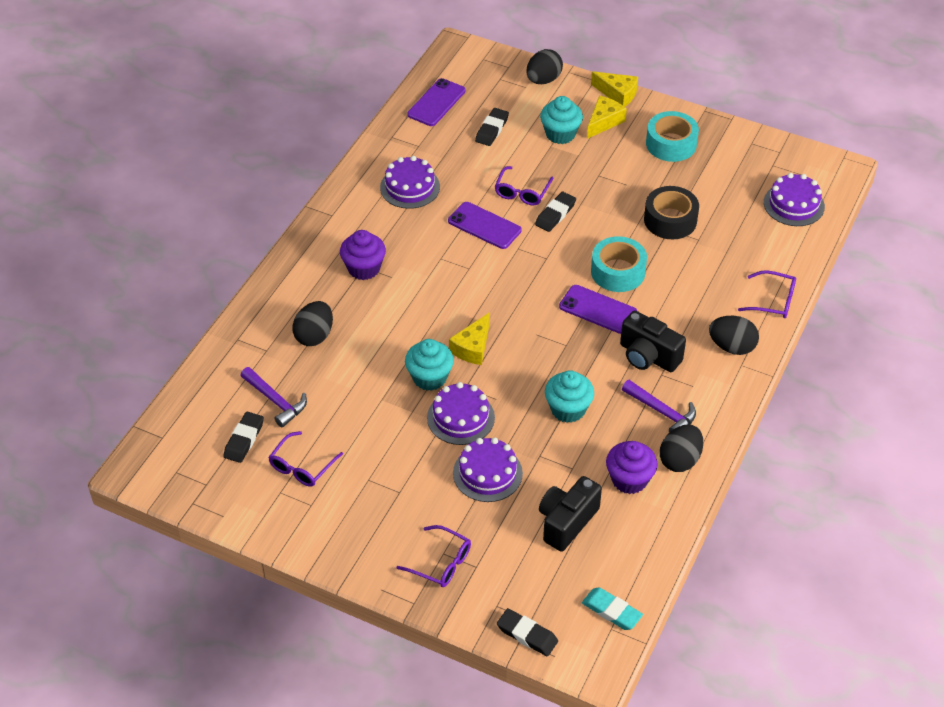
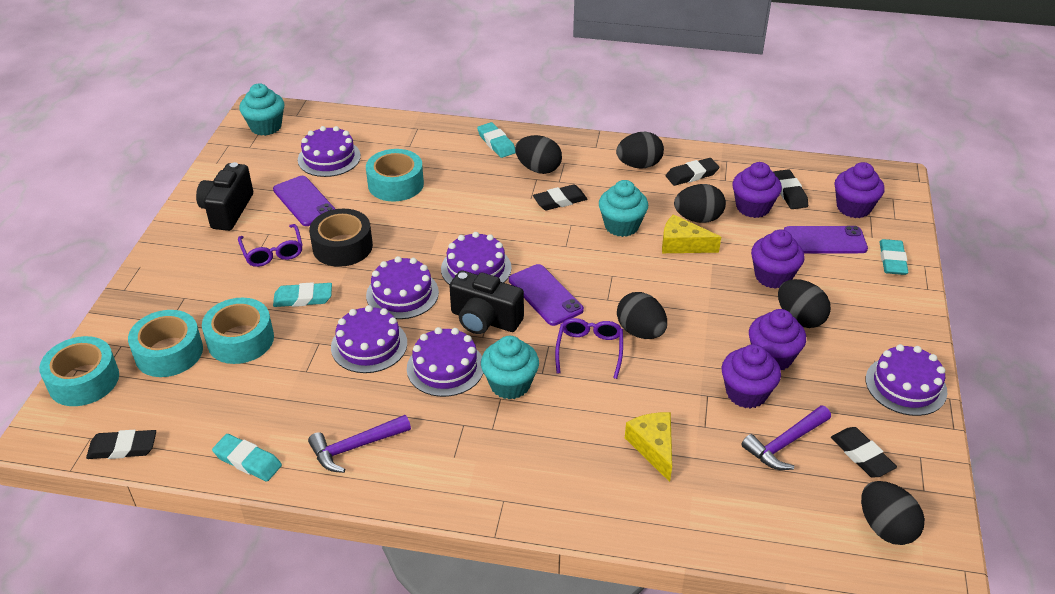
black egg: 4 -> 6
black eraser: 4 -> 5
purple cake: 4 -> 6
purple cupcake: 2 -> 5
purple glasses: 4 -> 2
turquoise eraser: 1 -> 4
turquoise tape: 2 -> 4
yellow cheese: 3 -> 2

